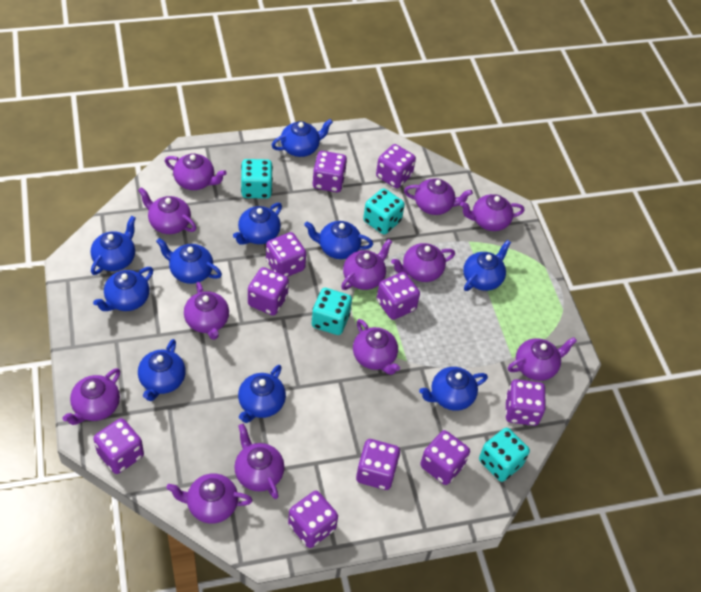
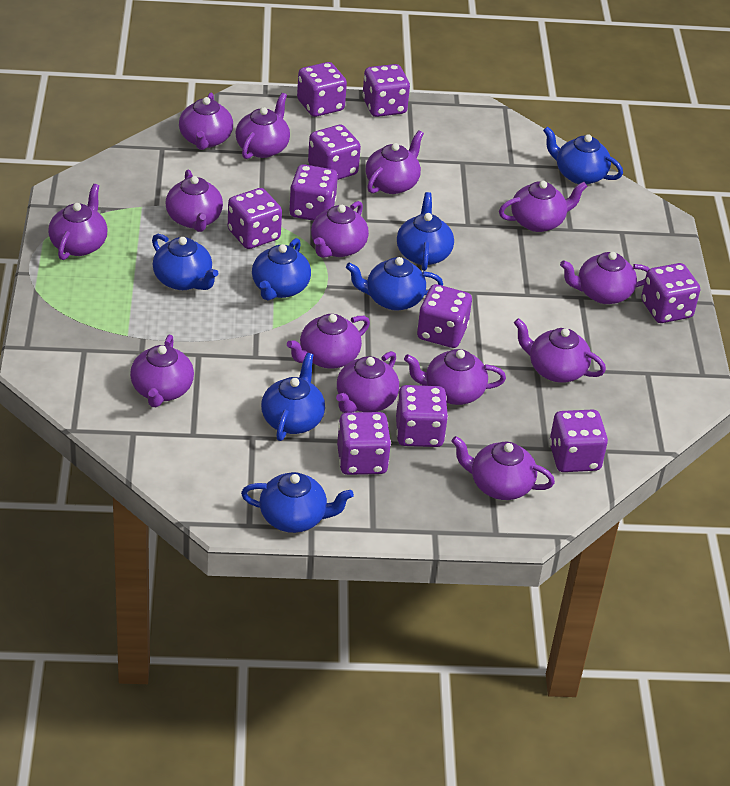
blue teapot: 10 -> 7
purple teapot: 12 -> 14
turquoise dice: 4 -> 0

